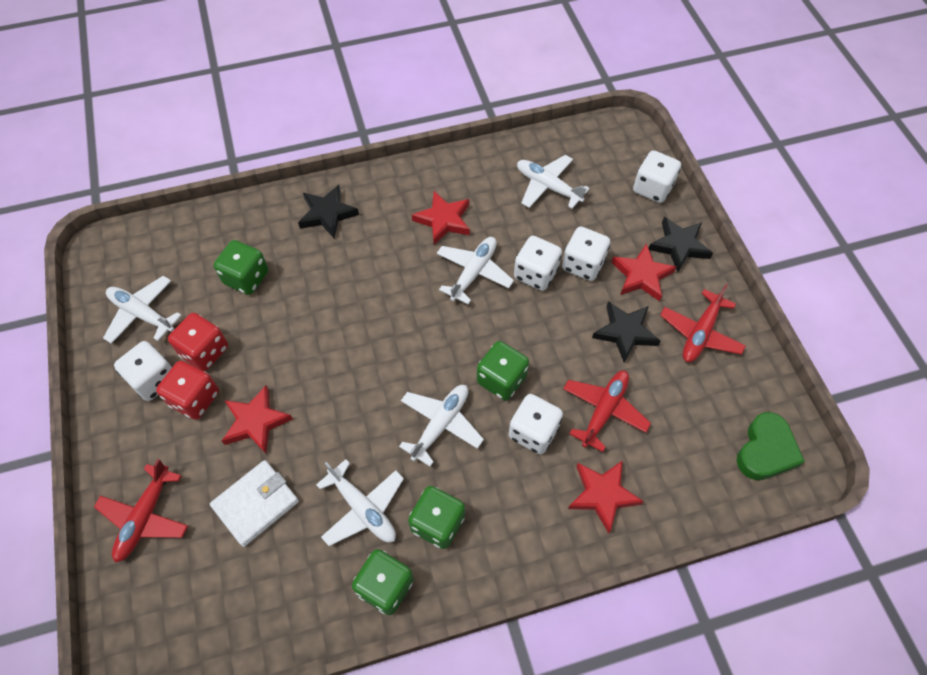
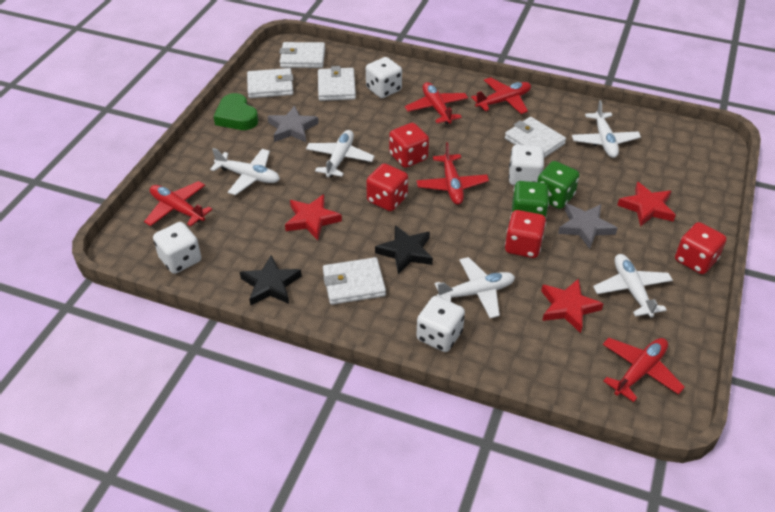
black star: 3 -> 2
green dice: 4 -> 2
grey star: 0 -> 2
red dice: 2 -> 4
red plane: 3 -> 5
red star: 4 -> 3
white dice: 5 -> 4
white wallet: 1 -> 5

